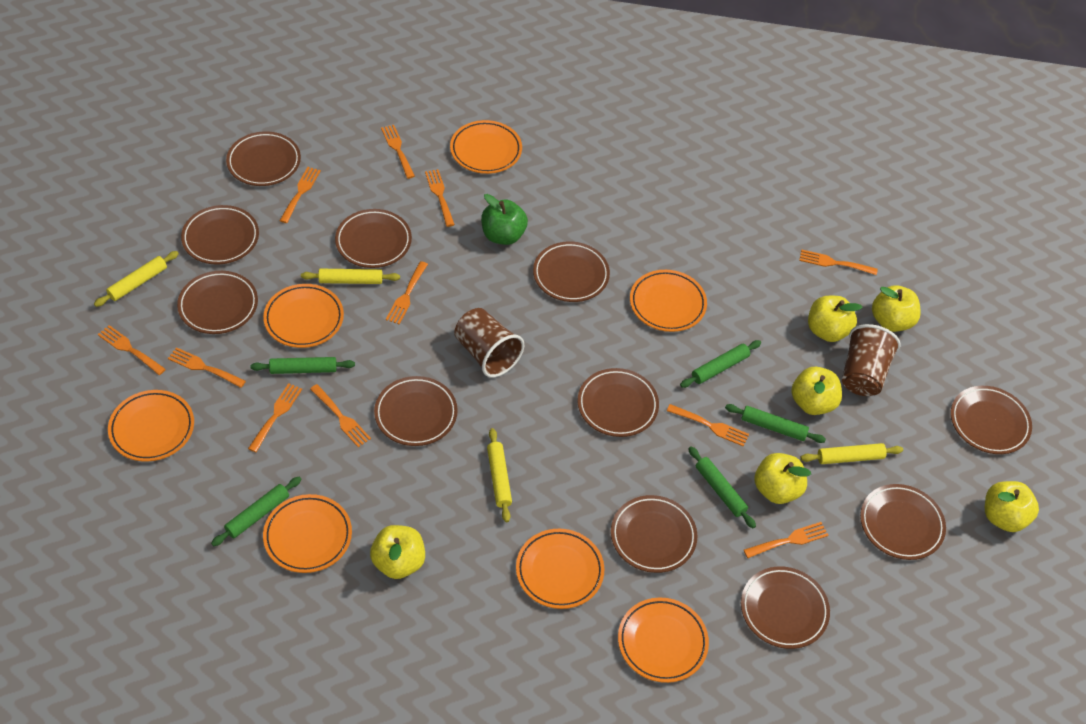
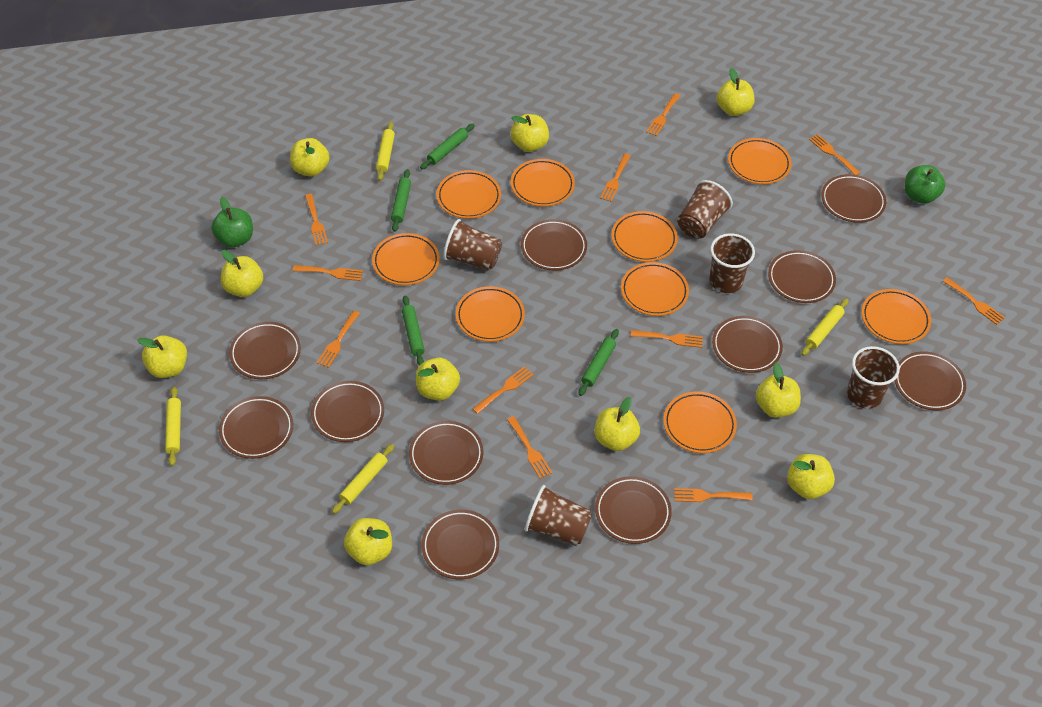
brown cup: 2 -> 5
green apple: 1 -> 2
green rolling pin: 5 -> 4
orange plate: 7 -> 9
yellow apple: 6 -> 10

